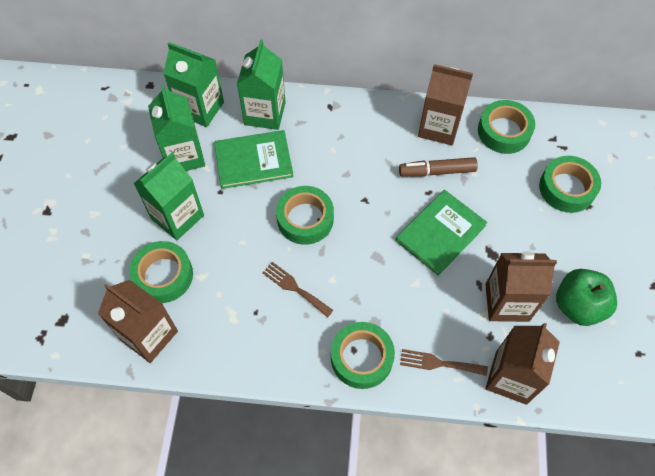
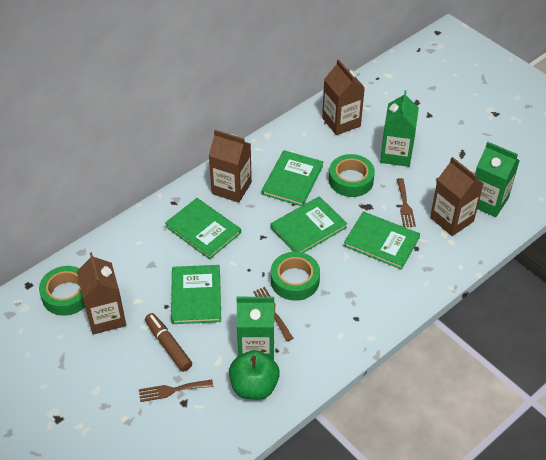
brown fork: 2 -> 3
green book: 2 -> 5
green carton: 4 -> 3
green tape: 5 -> 3

